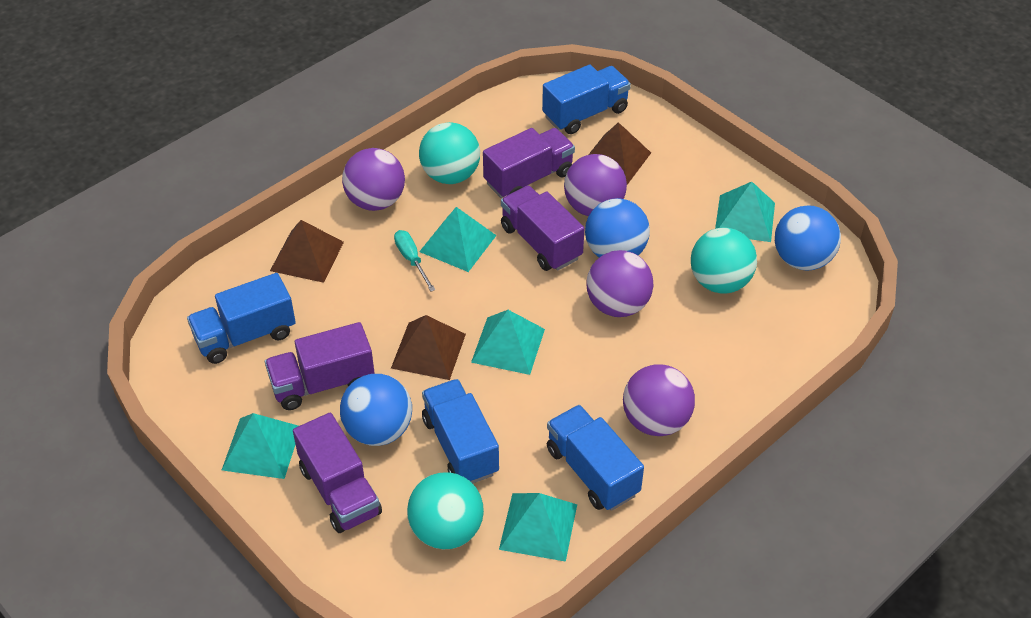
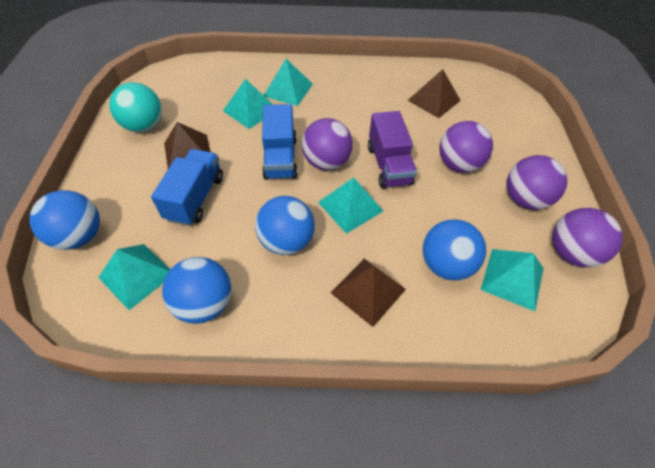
blue ball: 3 -> 4
blue truck: 4 -> 2
purple truck: 4 -> 1
turquoise ball: 3 -> 1
turquoise screwdriver: 1 -> 0

